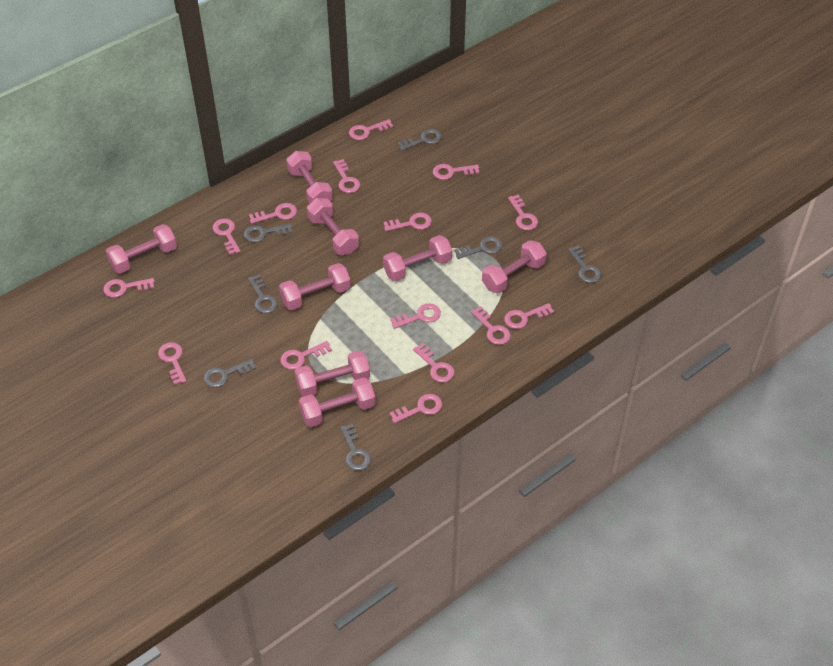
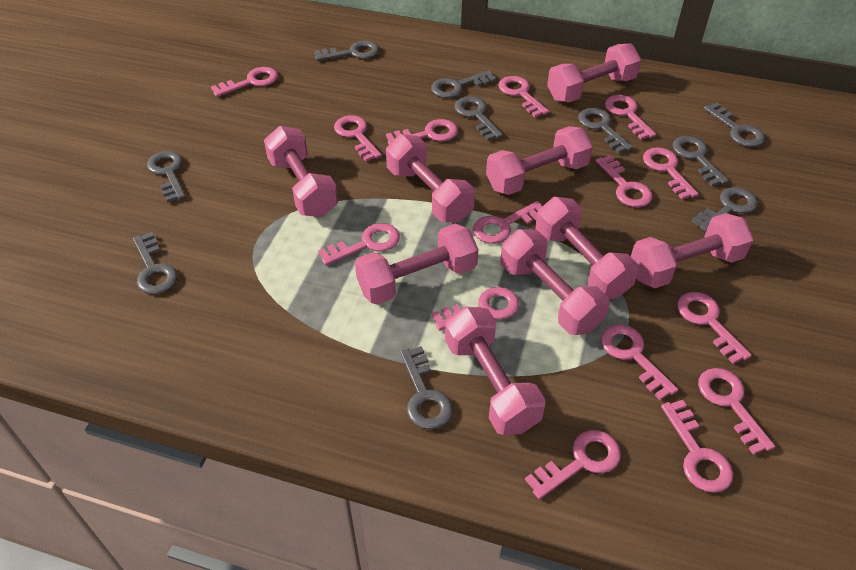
grey key: 7 -> 10
pink dumbbell: 8 -> 9

